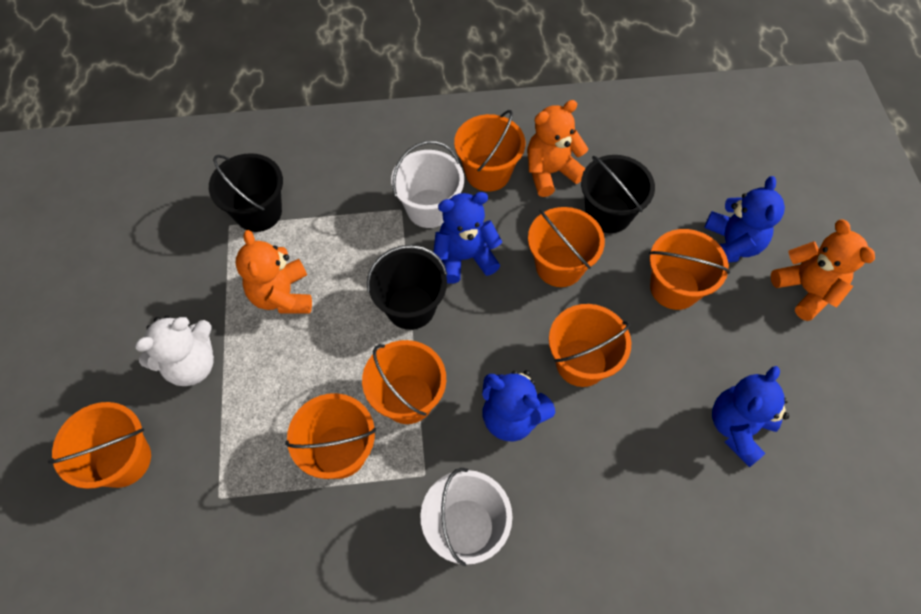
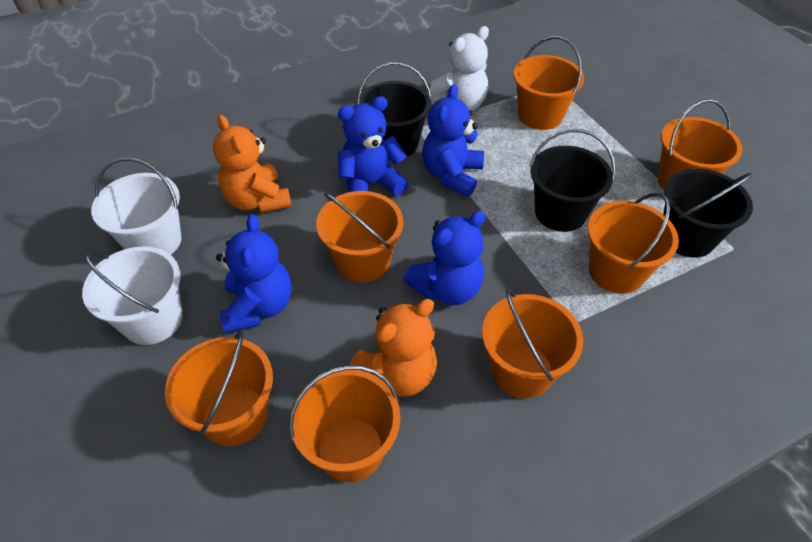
orange teddy bear: 3 -> 2

